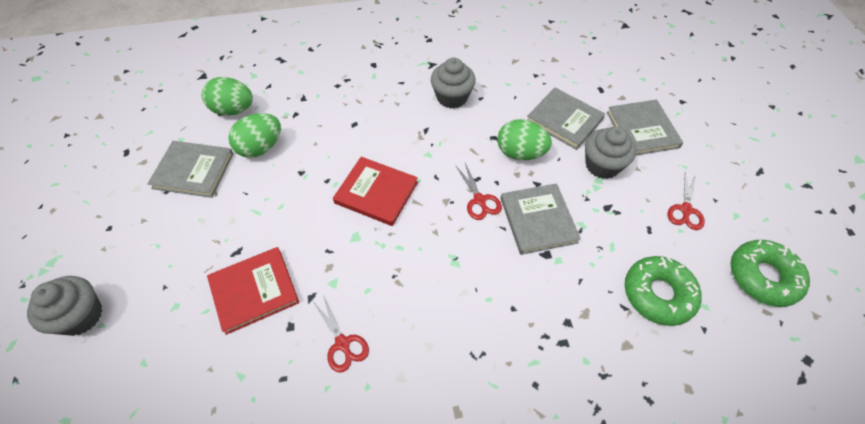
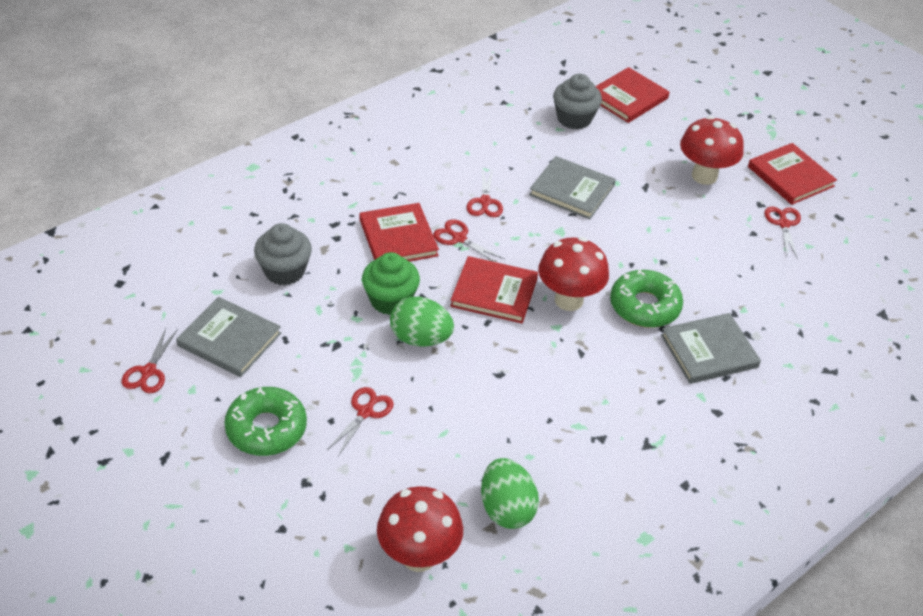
green cupcake: 0 -> 1
green egg: 3 -> 2
grey book: 4 -> 3
grey cupcake: 3 -> 2
red book: 2 -> 4
red mushroom: 0 -> 3
red scissors: 3 -> 5

